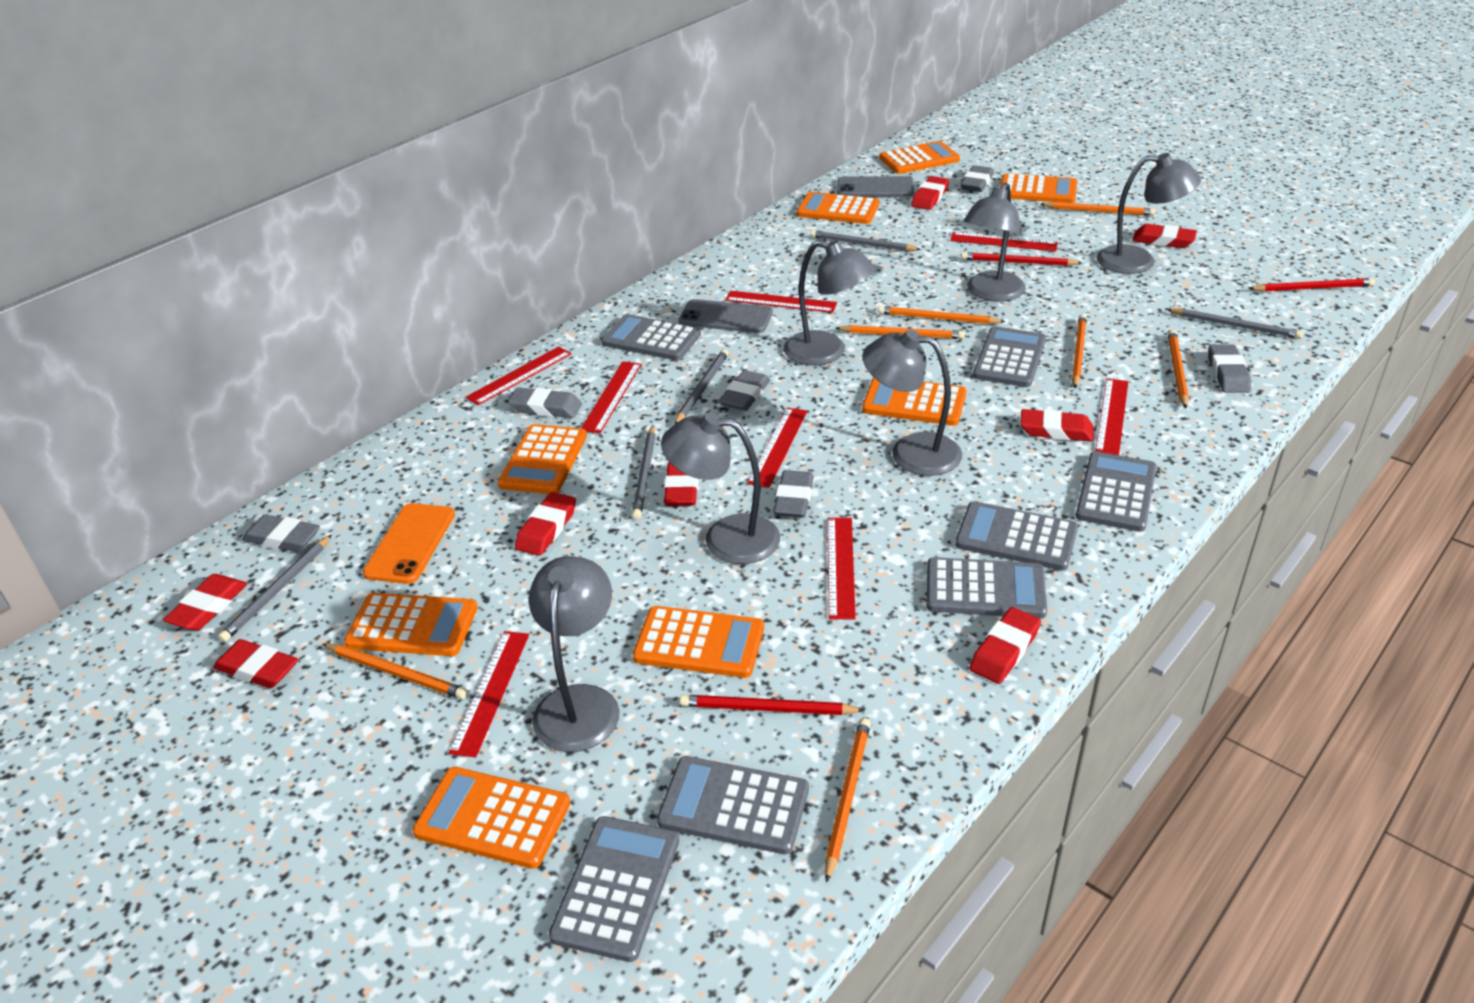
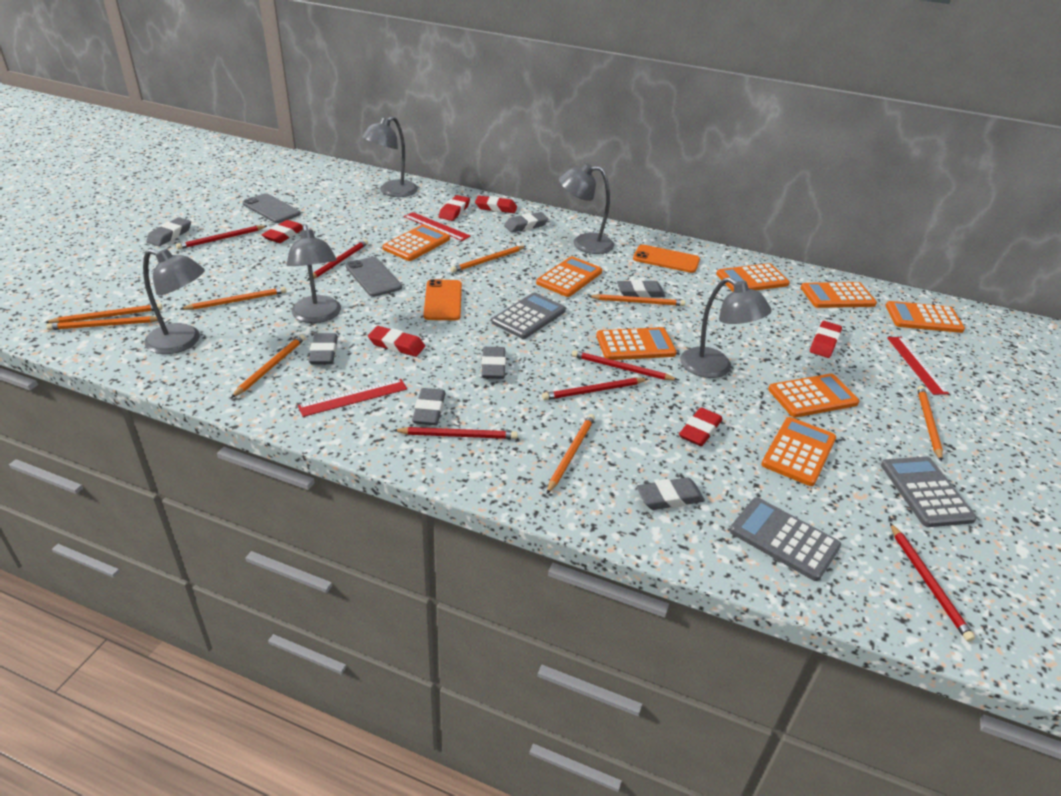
grey calculator: 7 -> 3
grey eraser: 6 -> 7
grey lamp: 6 -> 5
grey pencil: 5 -> 0
orange pencil: 7 -> 8
orange phone: 1 -> 2
red eraser: 8 -> 6
red pencil: 3 -> 6
red ruler: 8 -> 3

